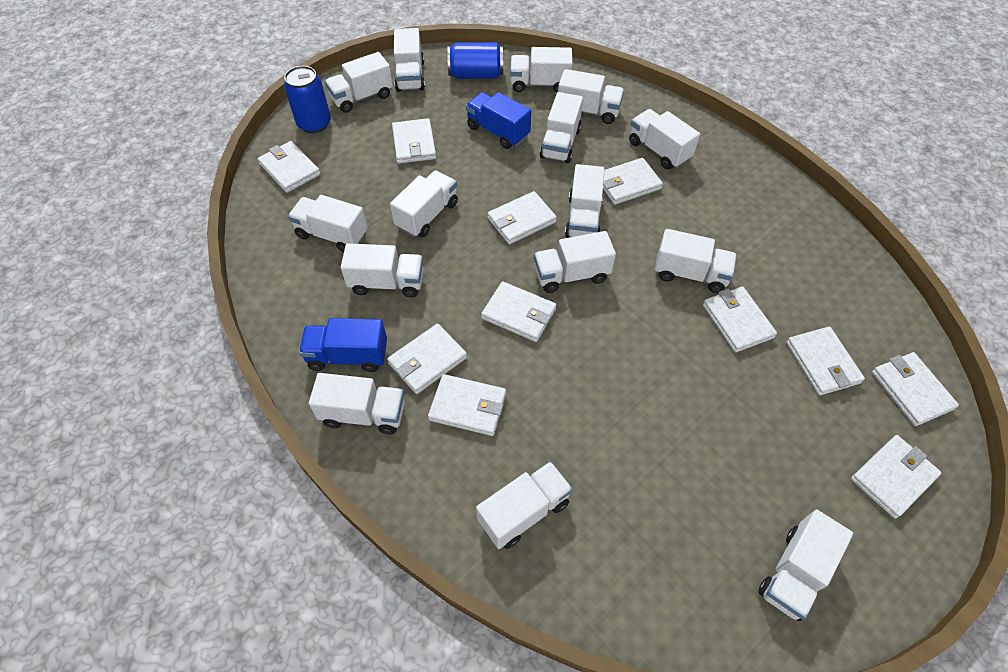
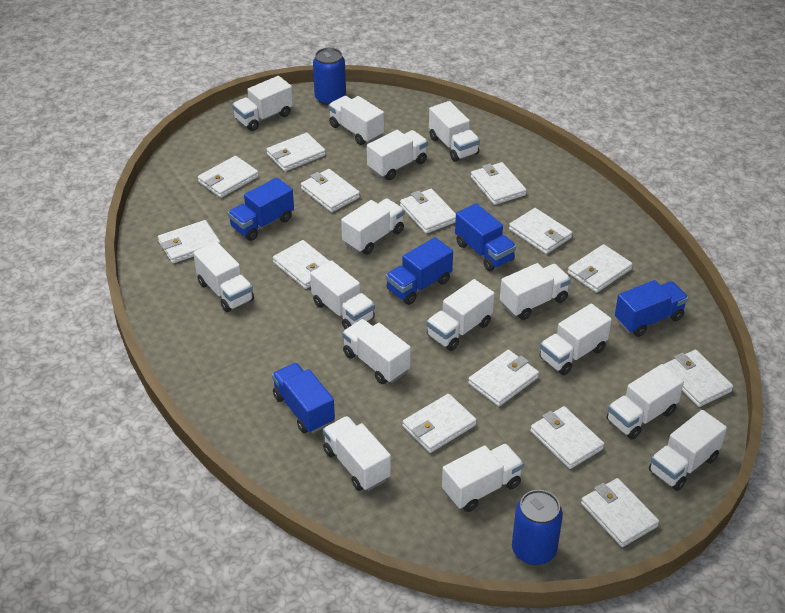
blue truck: 2 -> 5
white wallet: 11 -> 14

